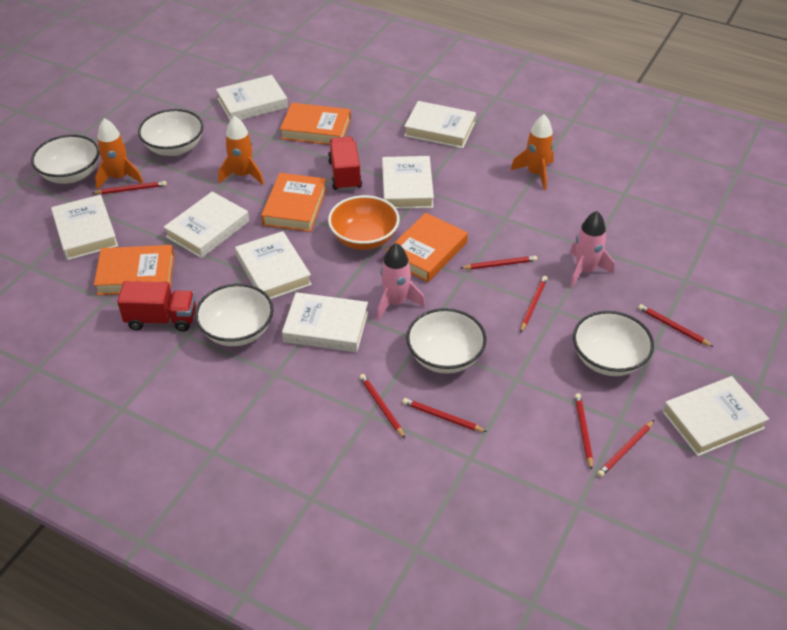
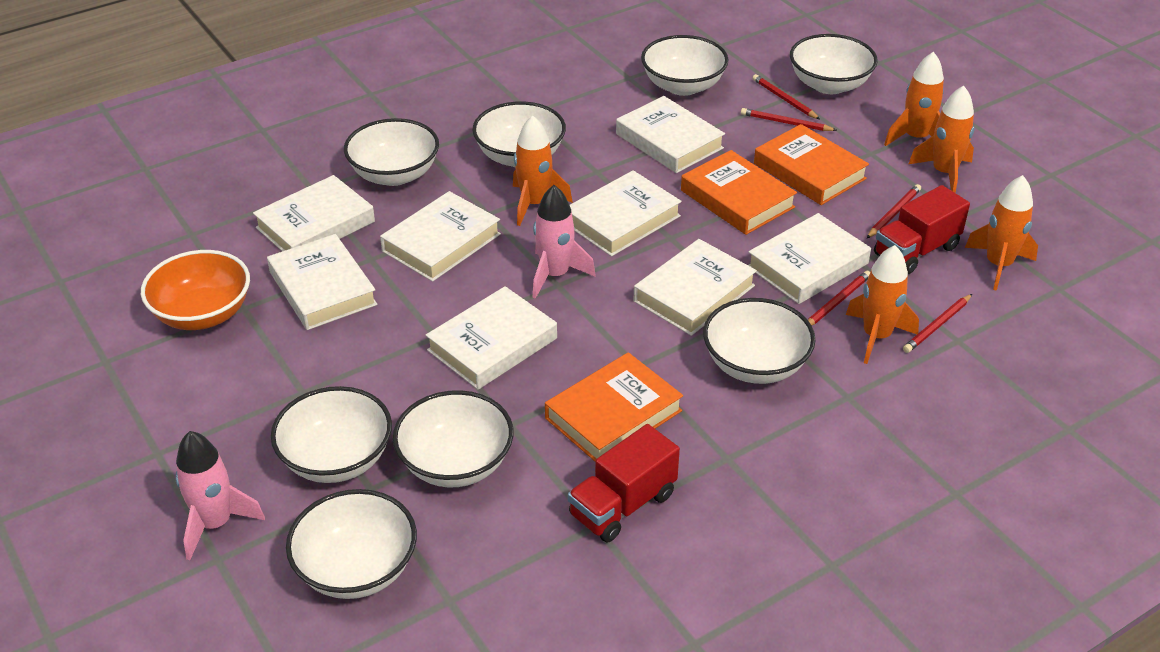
orange book: 4 -> 3
orange rocket: 3 -> 5
red pencil: 8 -> 5
white bowl: 5 -> 8

